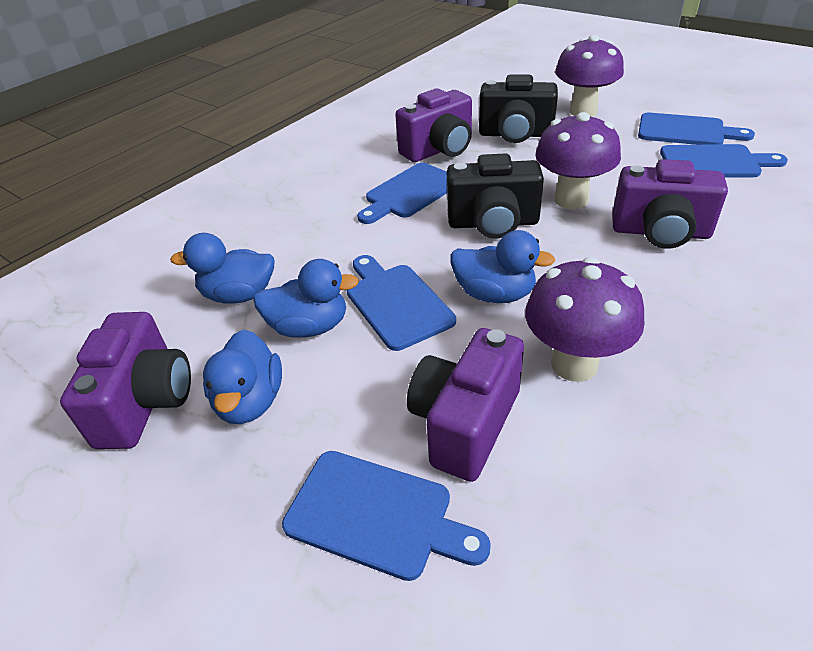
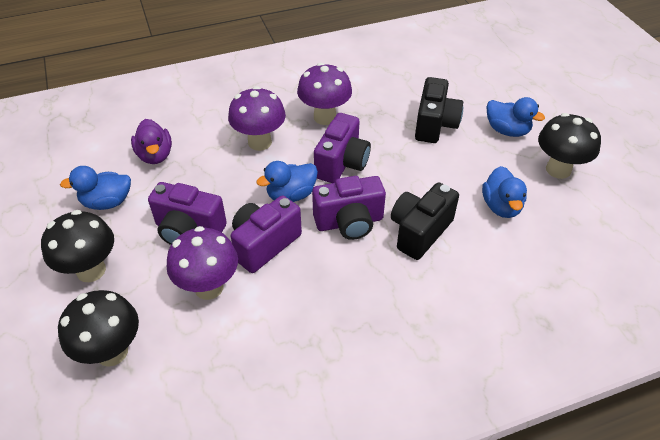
black mushroom: 0 -> 3
blue cutting board: 5 -> 0
purple duck: 0 -> 1

